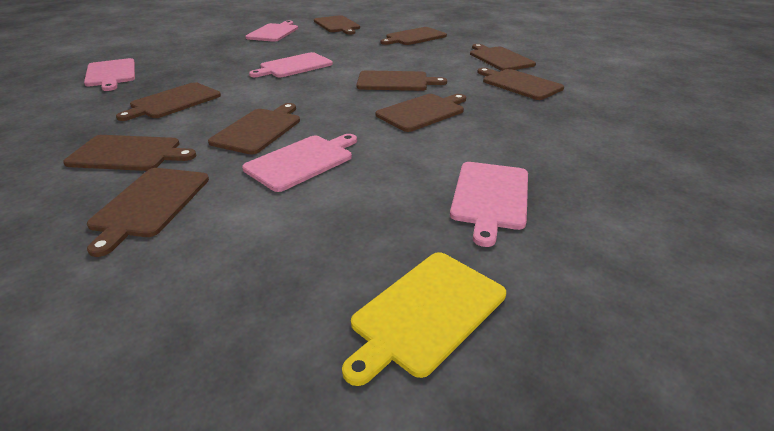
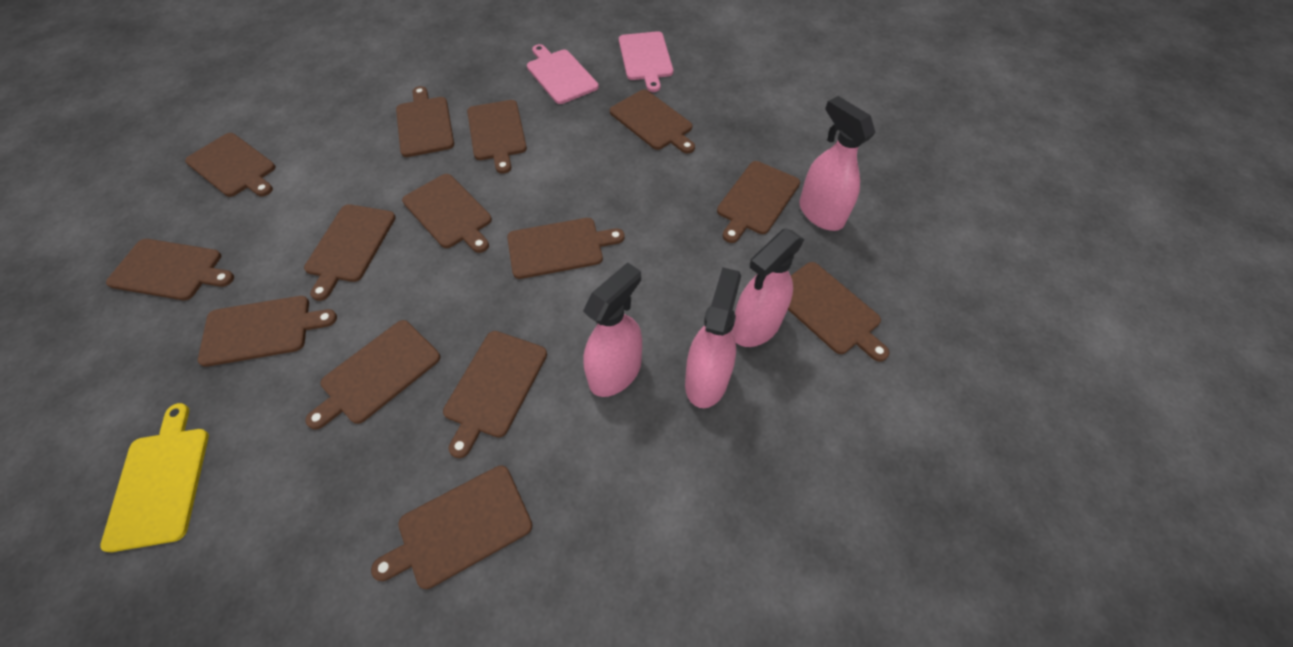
brown cutting board: 10 -> 14
pink cutting board: 5 -> 2
pink spray bottle: 0 -> 4

